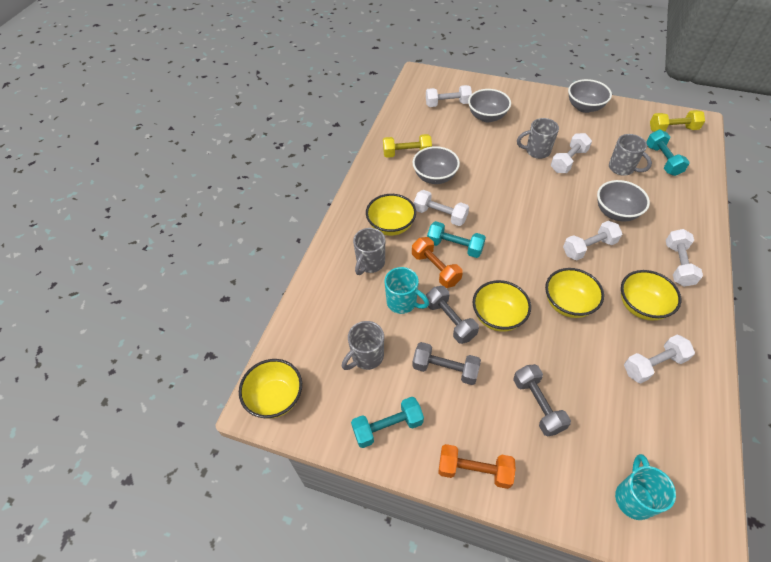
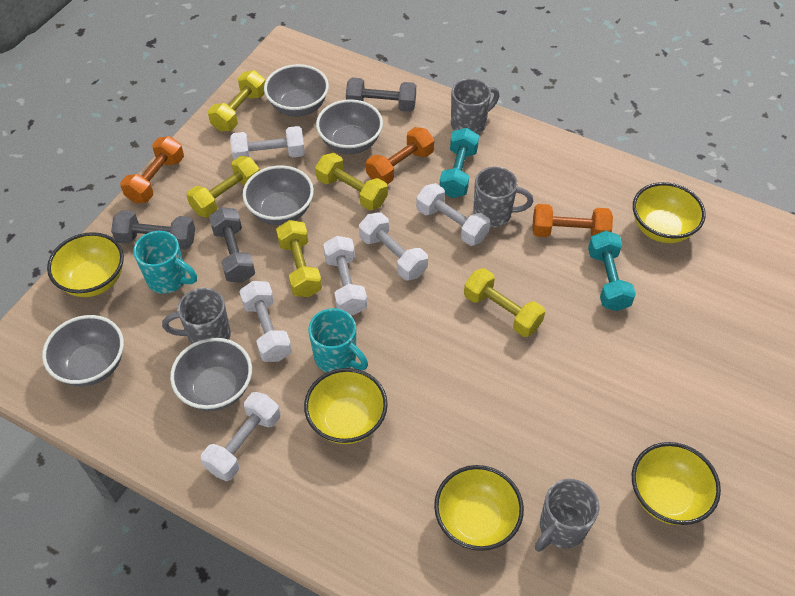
grey bowl: 4 -> 5
orange dumbbell: 2 -> 3
turquoise dumbbell: 3 -> 2
yellow dumbbell: 2 -> 5

